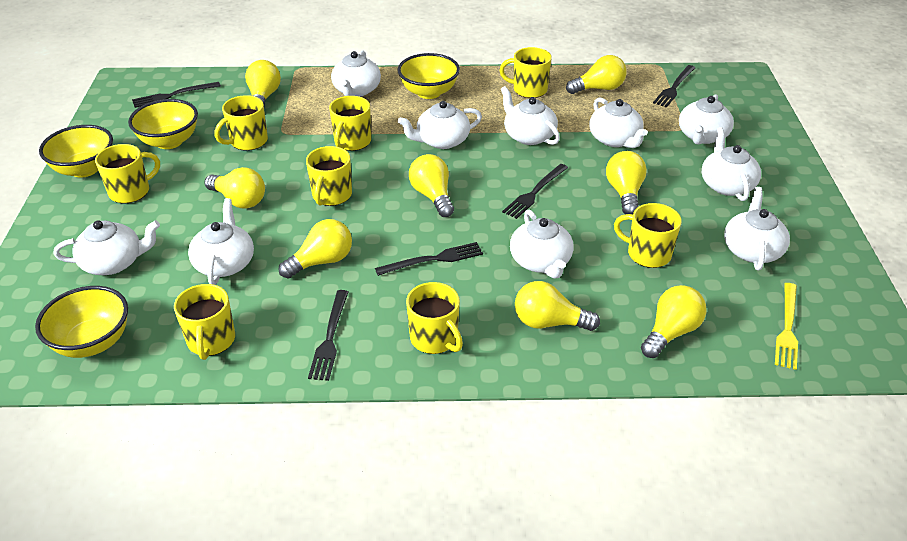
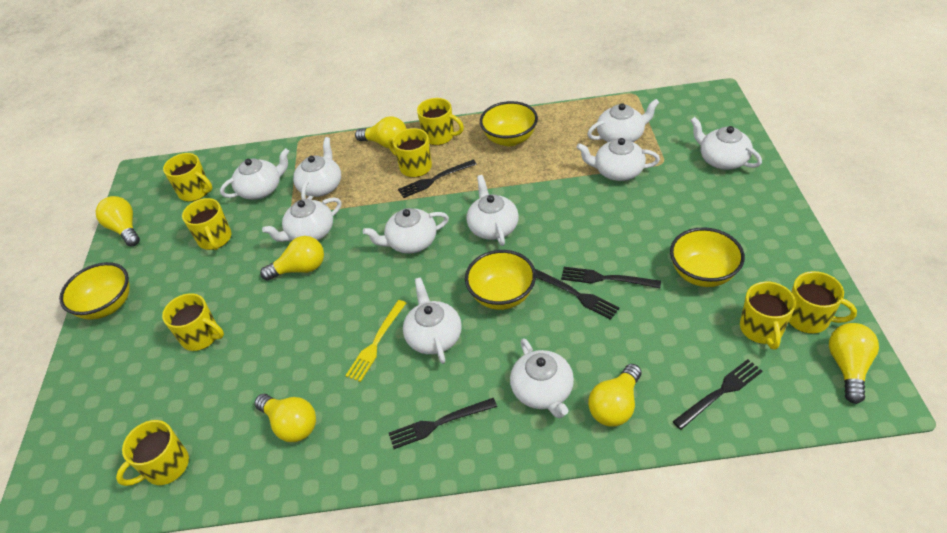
yellow light bulb: 8 -> 6

